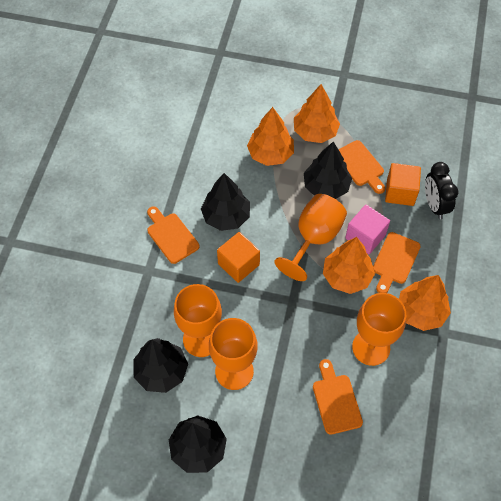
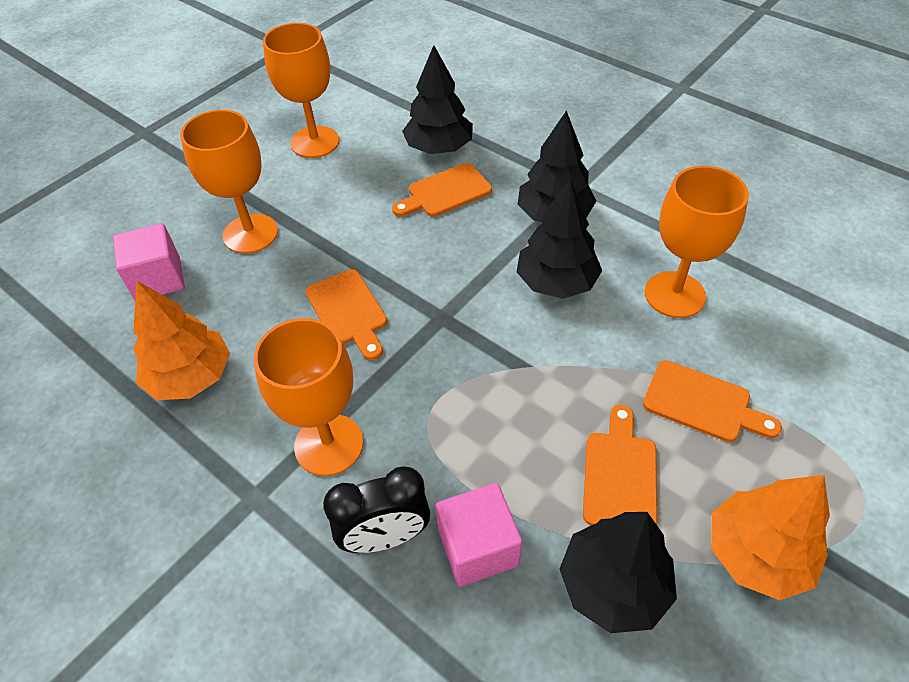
orange cube: 2 -> 0
orange tree: 4 -> 2
pink cube: 1 -> 2

